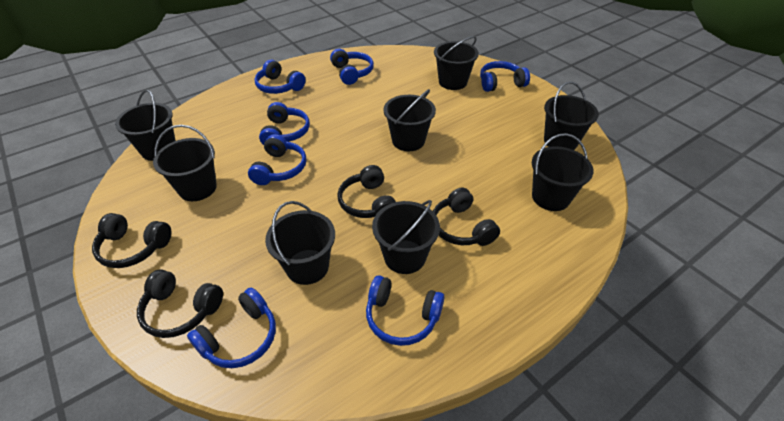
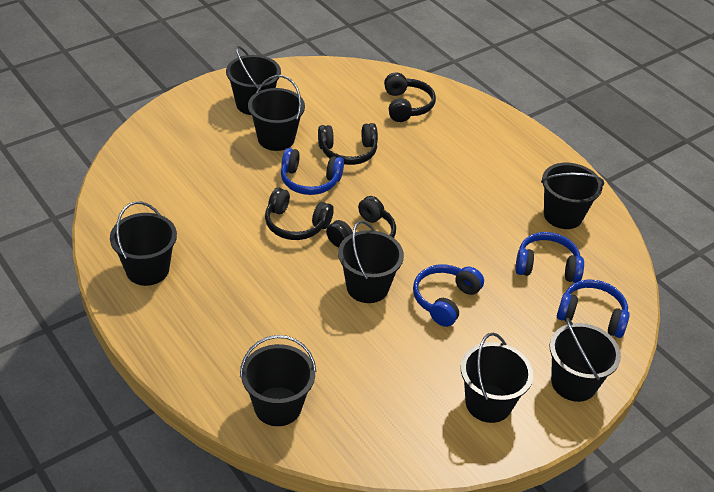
blue headphones: 7 -> 4

